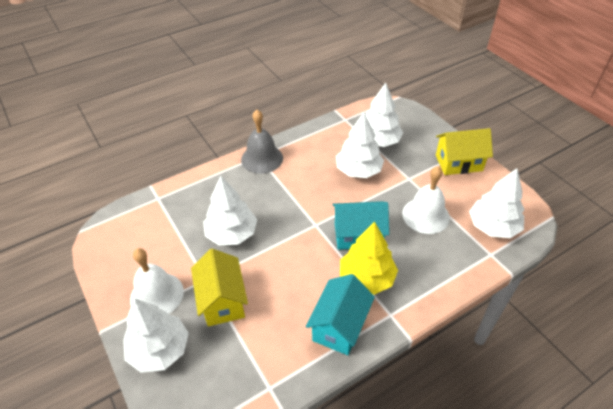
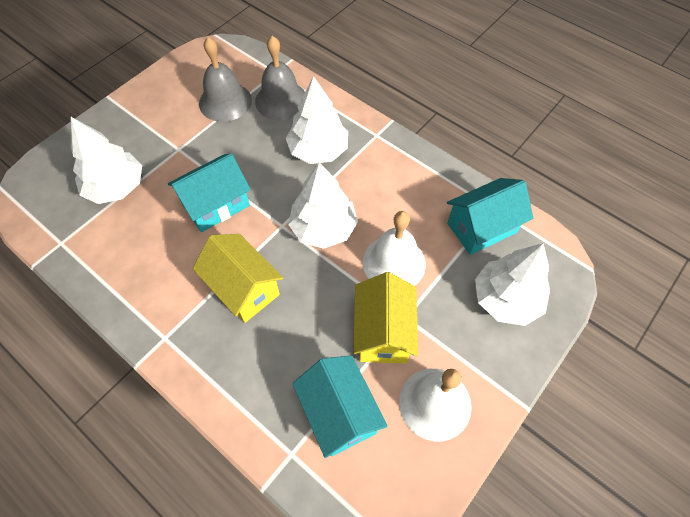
grey bell: 1 -> 2
turquoise house: 2 -> 3
white tree: 5 -> 4
yellow tree: 1 -> 0

